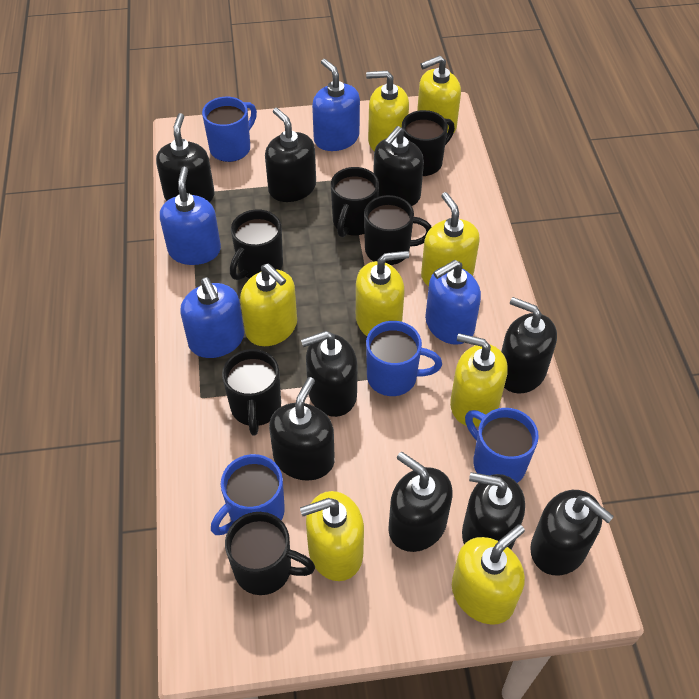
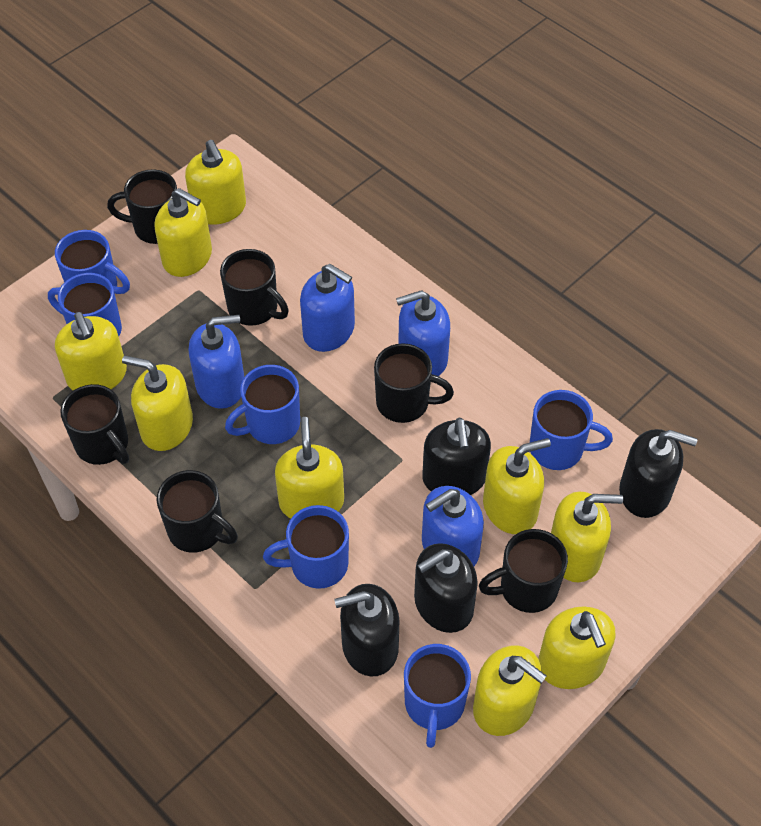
black soap dispenser: 9 -> 4
blue mug: 4 -> 6
yellow soap dispenser: 8 -> 9

